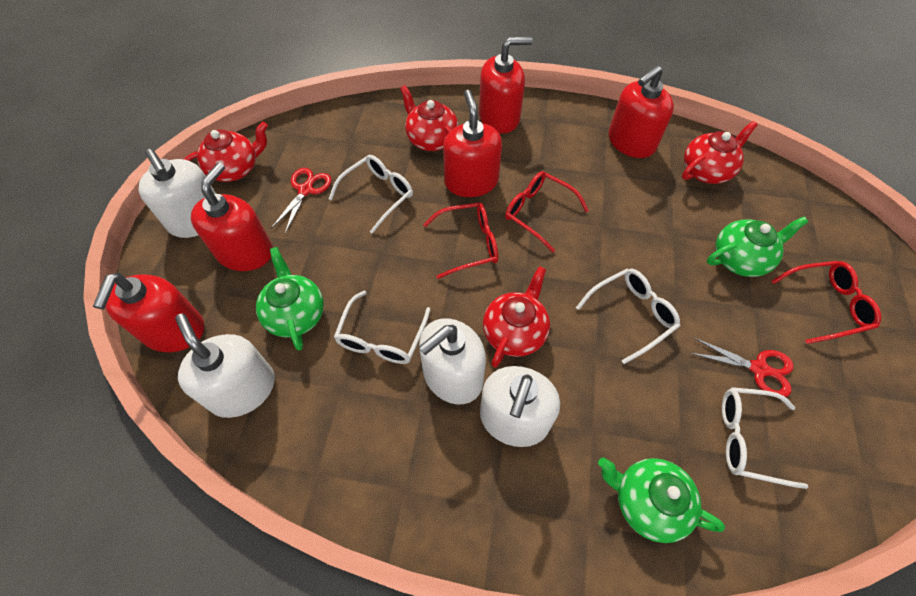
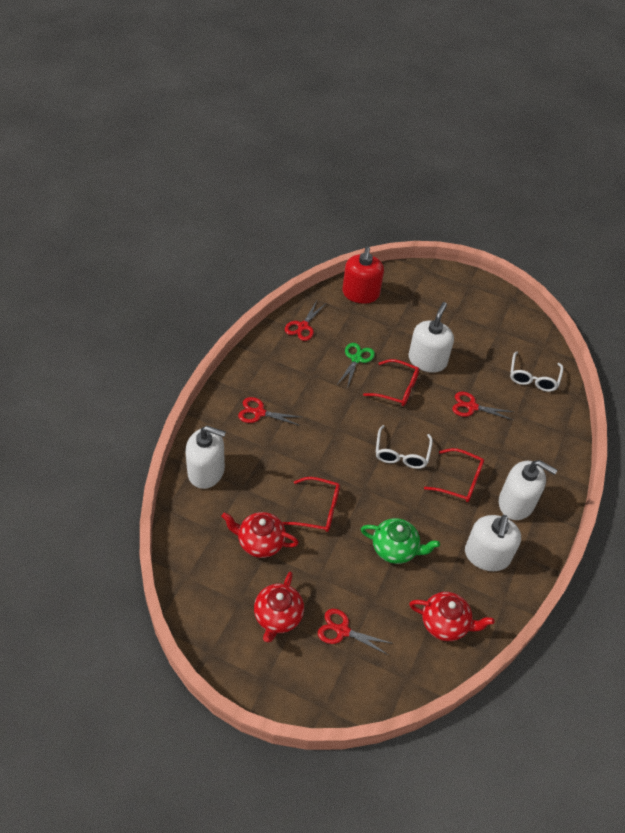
green scissors: 0 -> 1
green teapot: 3 -> 1
red scissors: 2 -> 4
red soap dispenser: 5 -> 1
red teapot: 4 -> 3
white glasses: 4 -> 2

